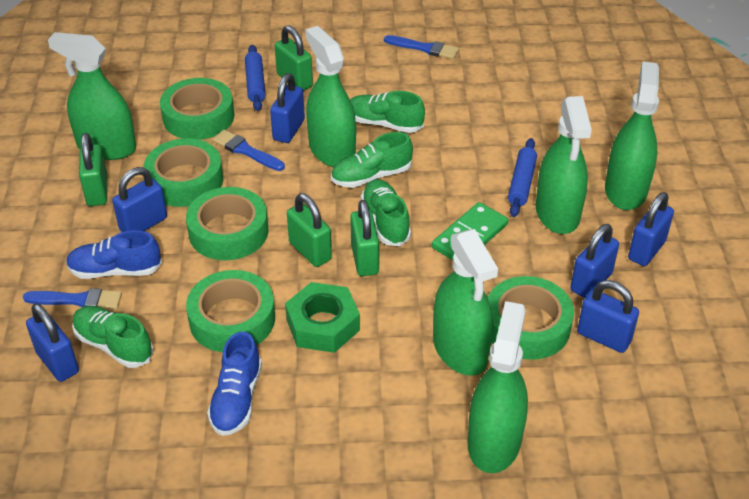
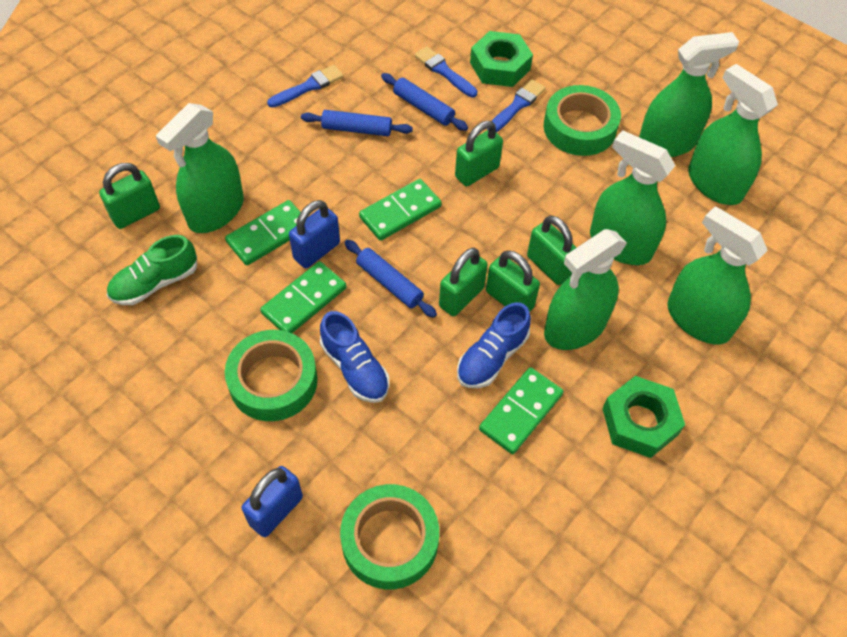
blue padlock: 6 -> 2
blue rolling pin: 2 -> 3
green domino: 1 -> 4
green nut: 1 -> 2
green padlock: 4 -> 5
green shoe: 4 -> 1
green tape: 5 -> 3

